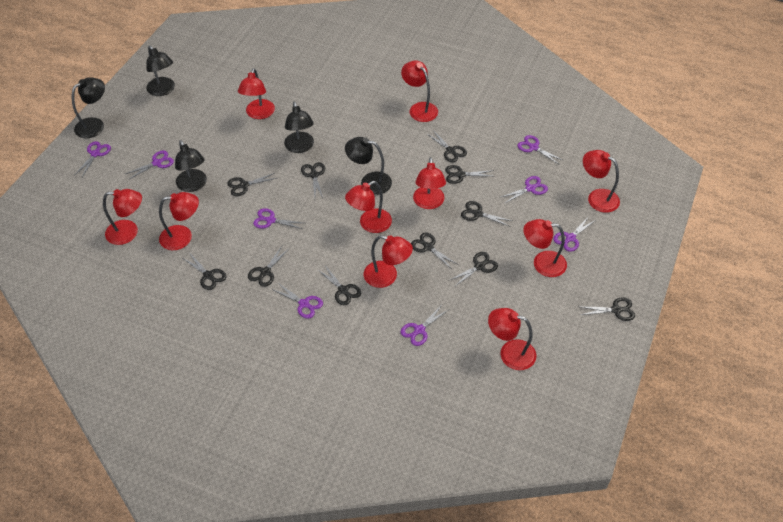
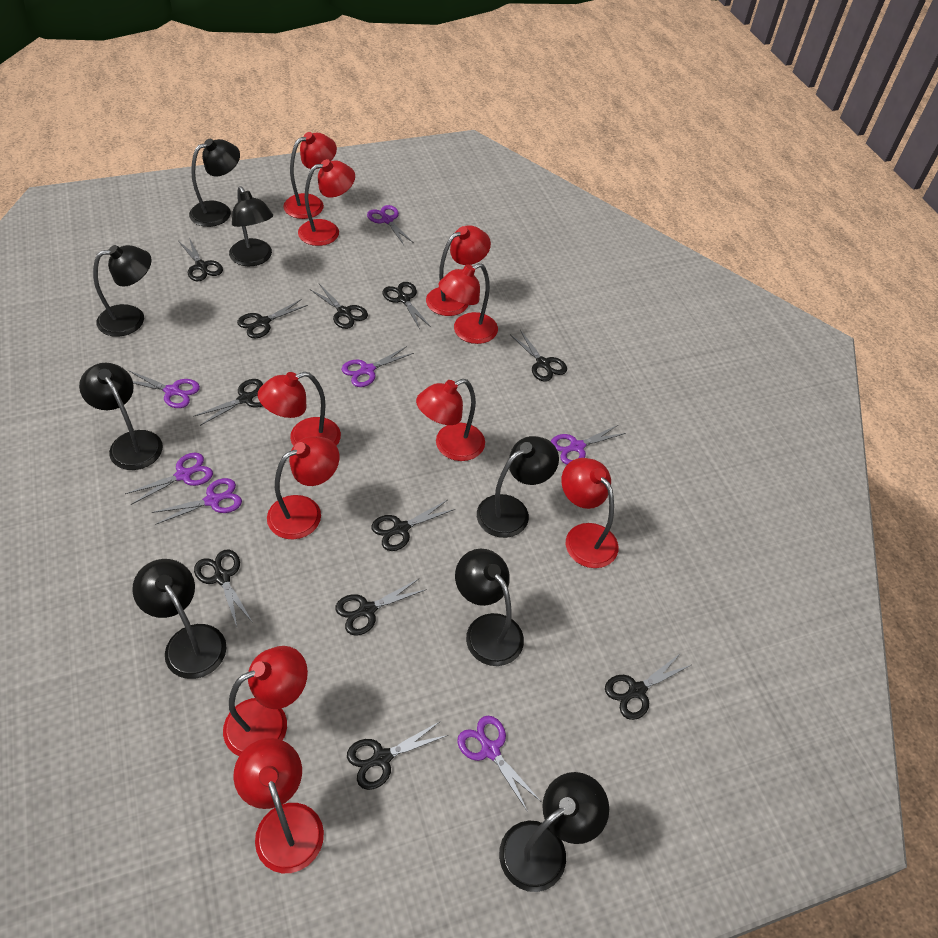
black lamp: 5 -> 8
purple scissors: 8 -> 7

